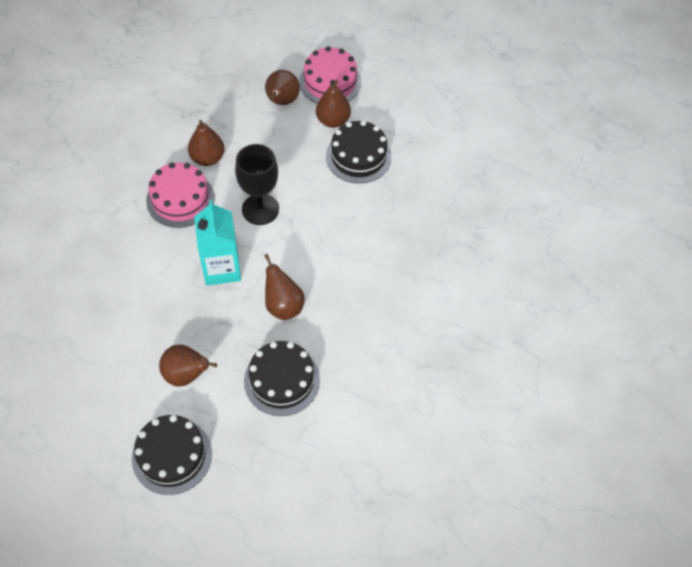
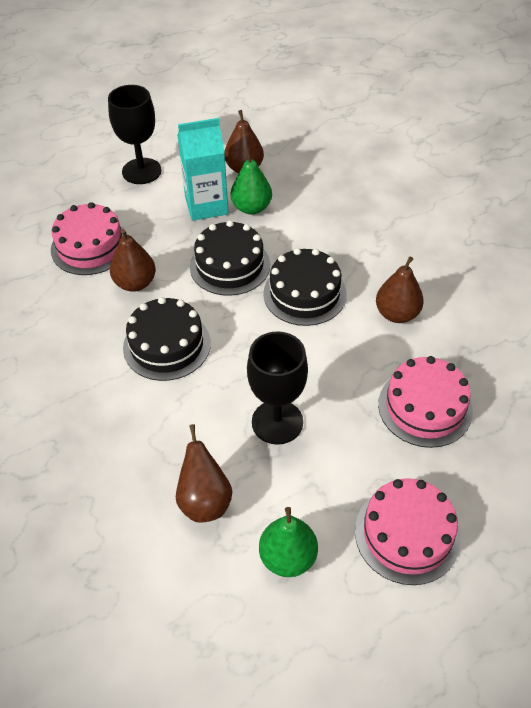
black goblet: 1 -> 2
brown pear: 5 -> 4
green pear: 0 -> 2
pink cake: 2 -> 3

